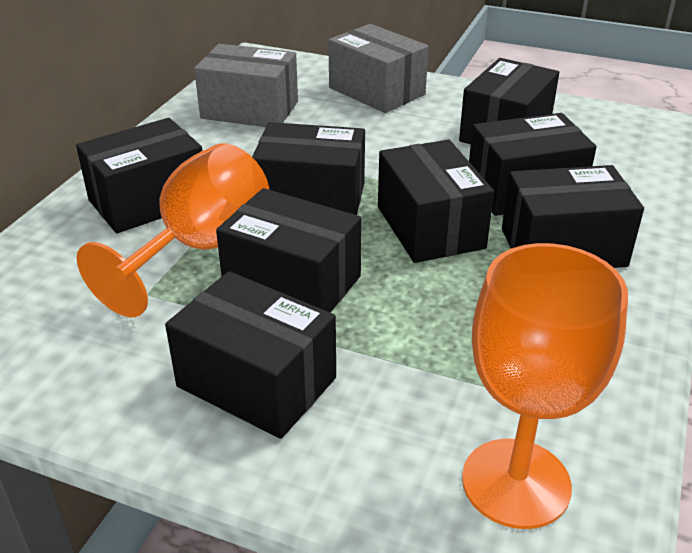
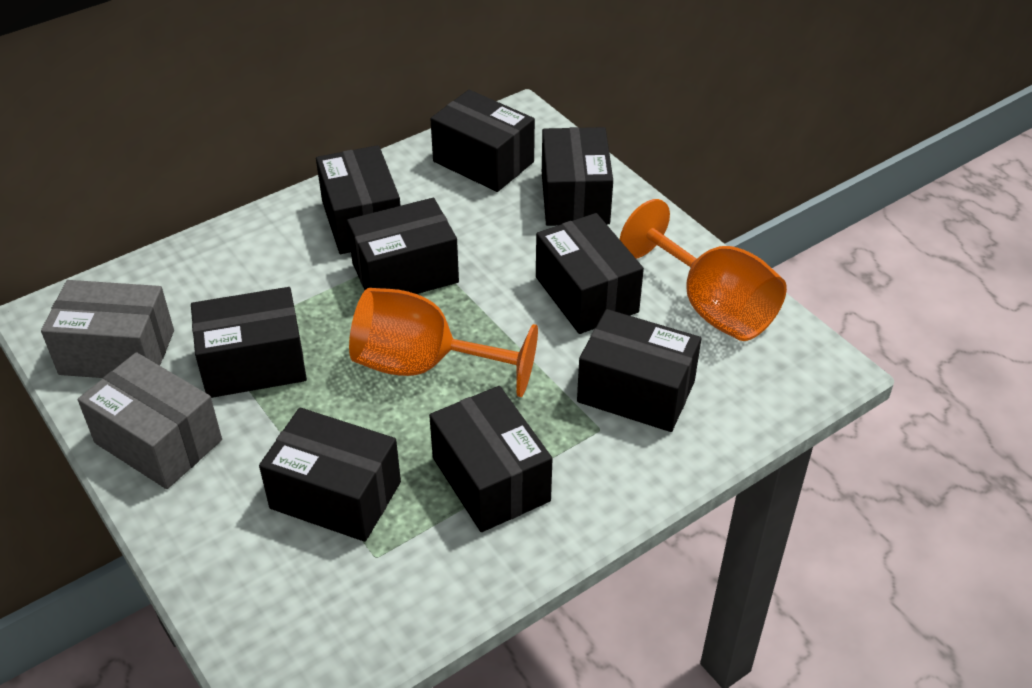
black box: 8 -> 9

